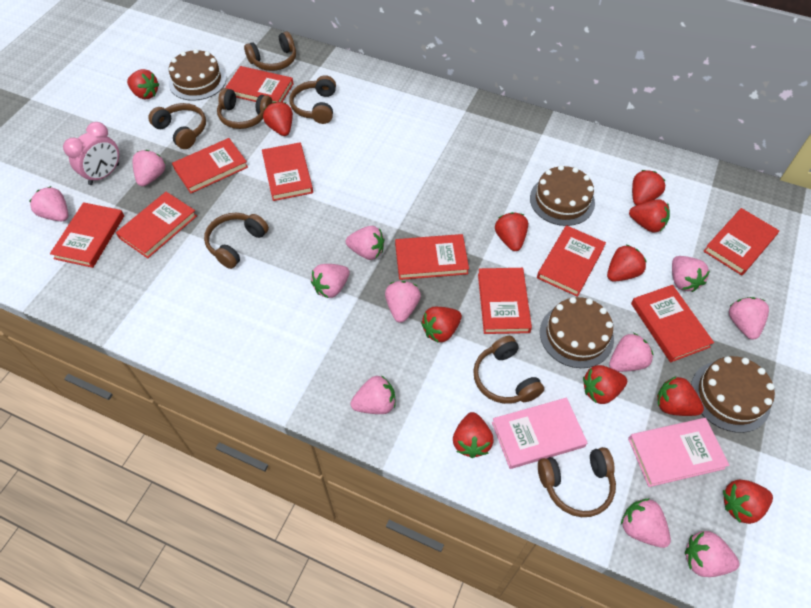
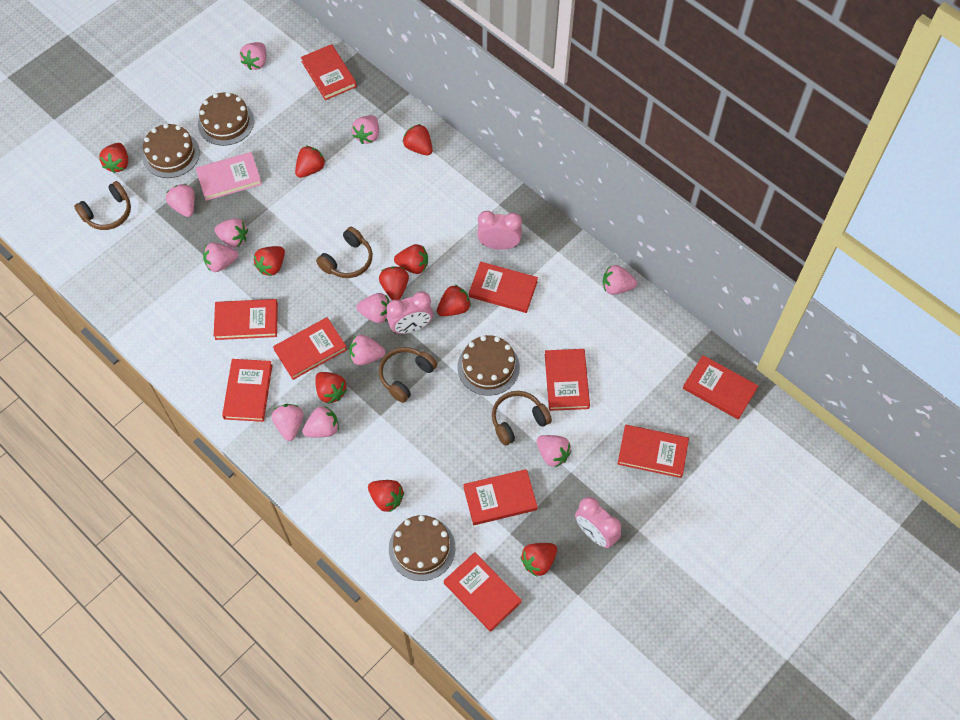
brown headphones: 7 -> 4
pink book: 2 -> 1
pink clock: 1 -> 3
red strawberry: 11 -> 10

